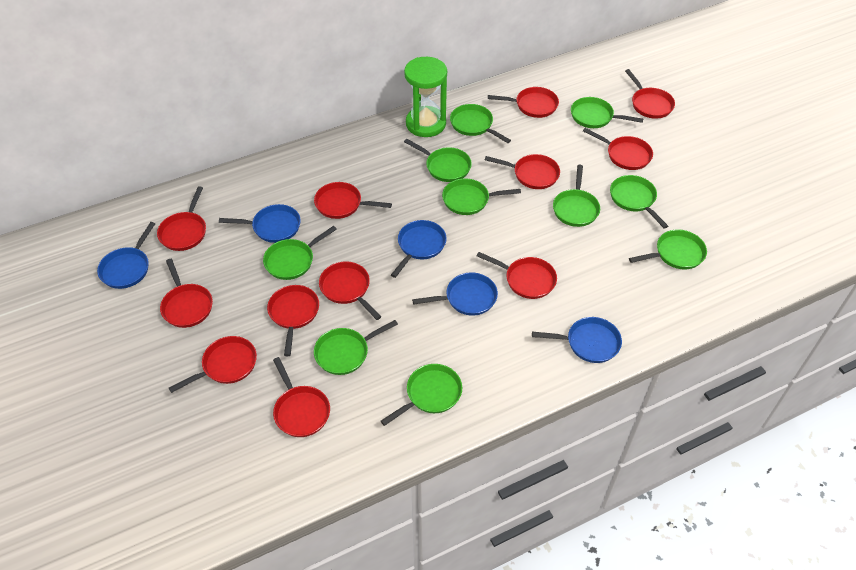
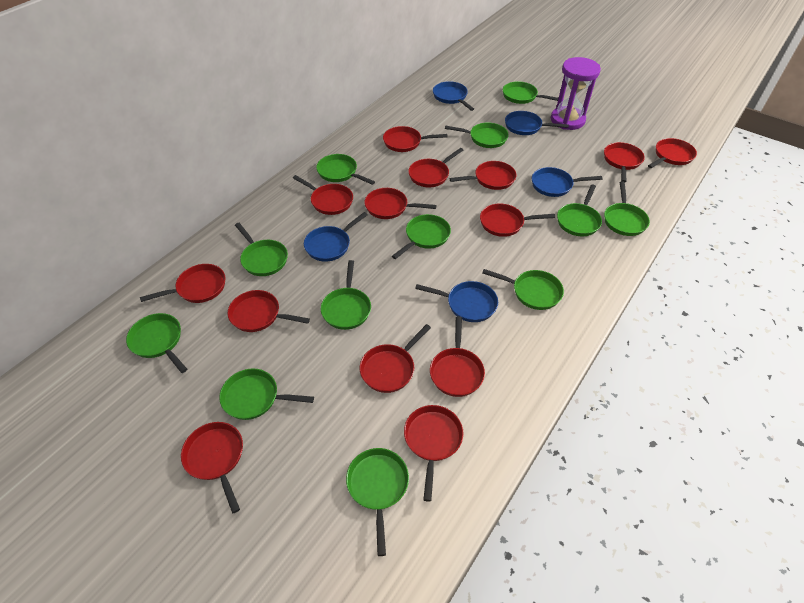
green hourglass: 1 -> 0
green pan: 10 -> 12
purple hourglass: 0 -> 1
red pan: 12 -> 14

